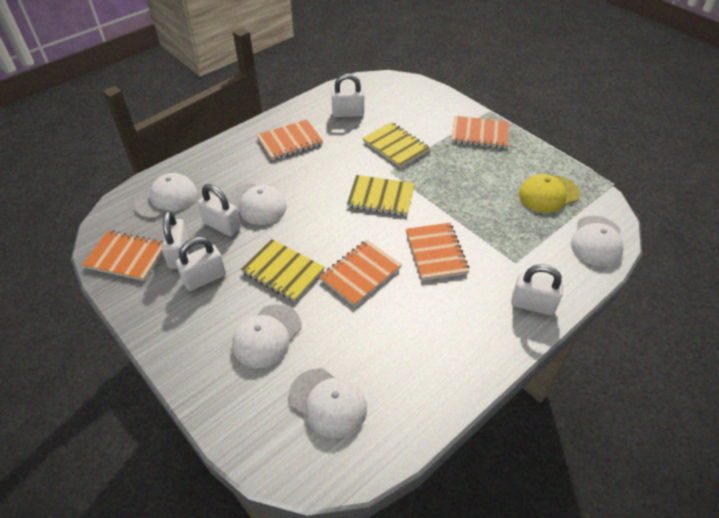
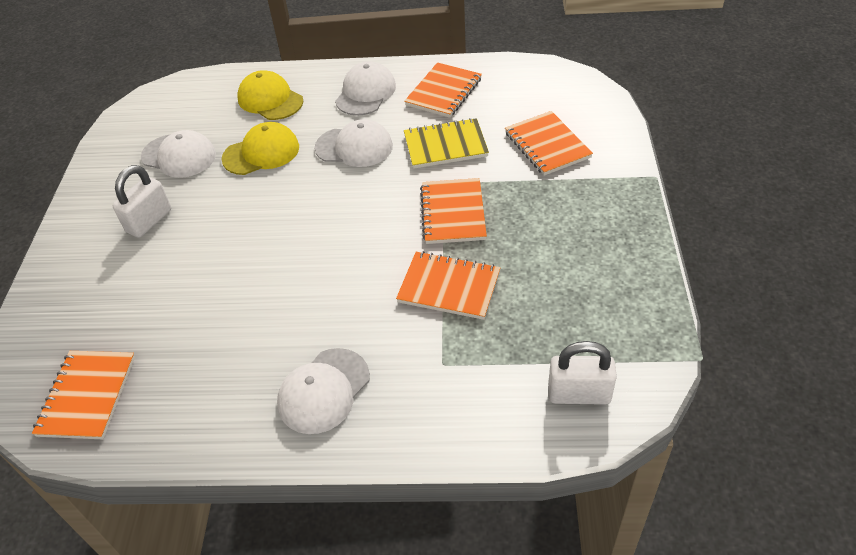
white cap: 5 -> 4
white padlock: 5 -> 2
yellow cap: 1 -> 2
yellow notebook: 3 -> 1

